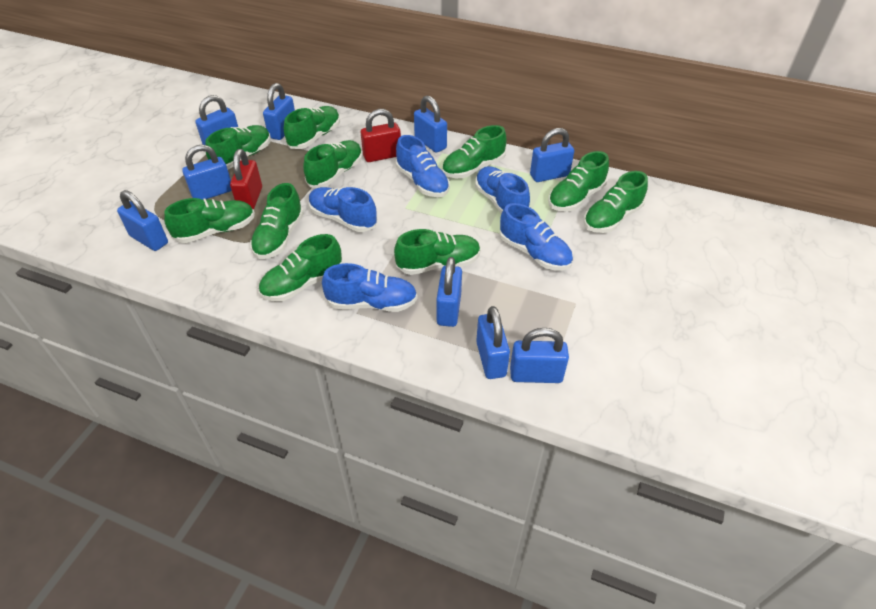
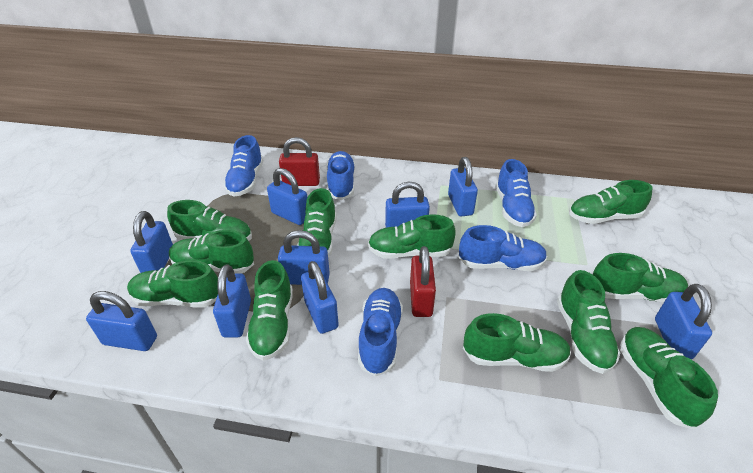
green shoe: 10 -> 11

